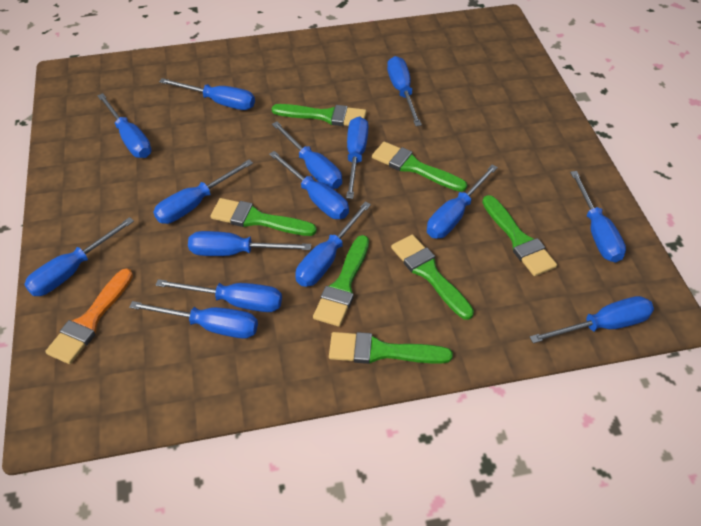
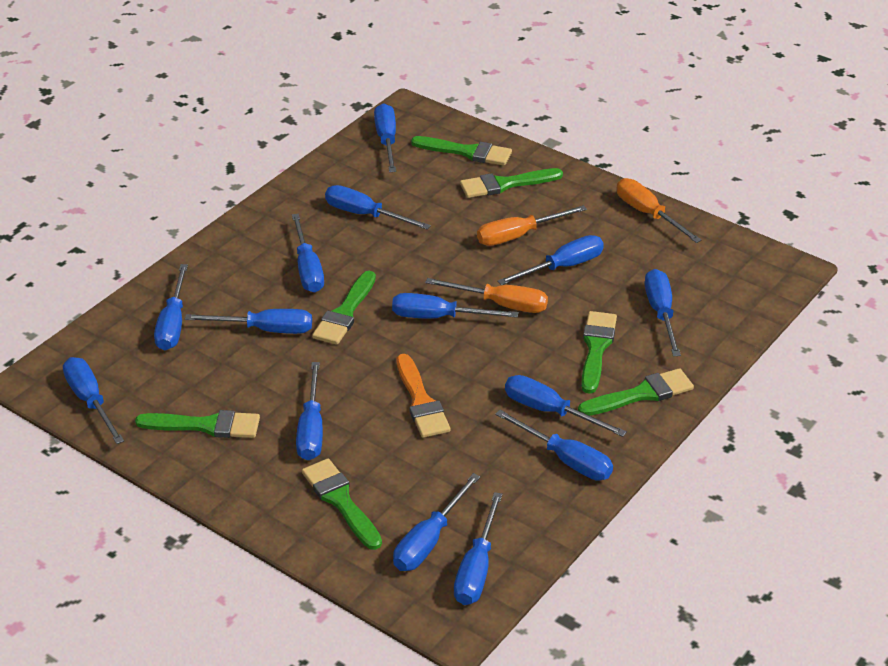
blue screwdriver: 15 -> 14
orange screwdriver: 0 -> 3

